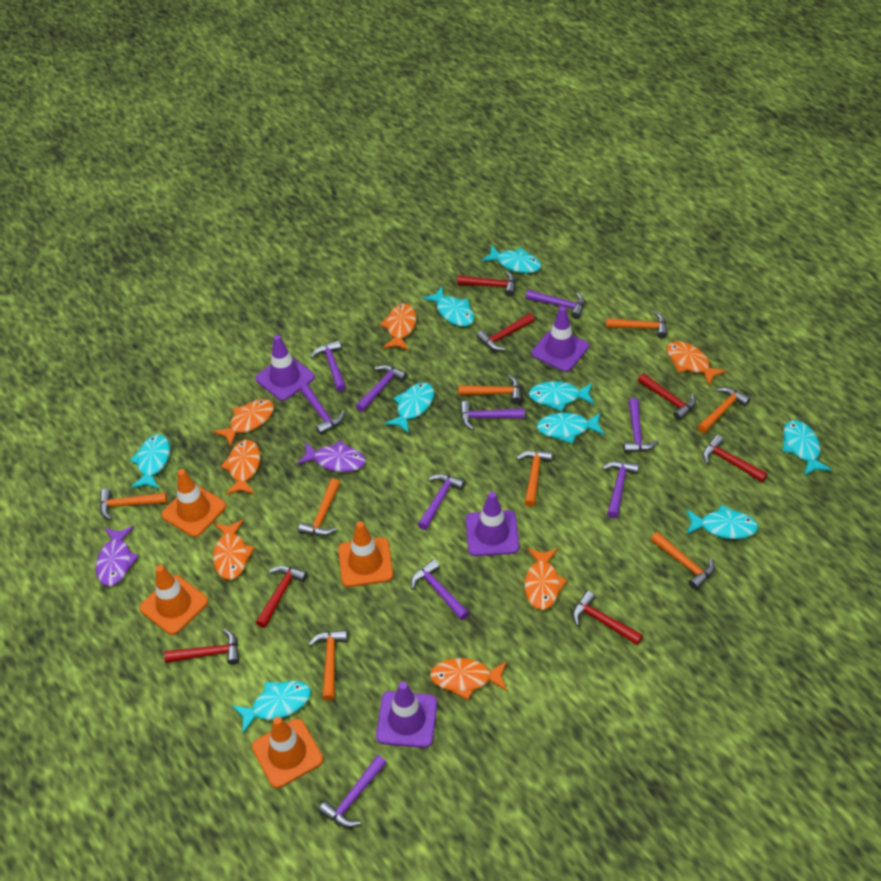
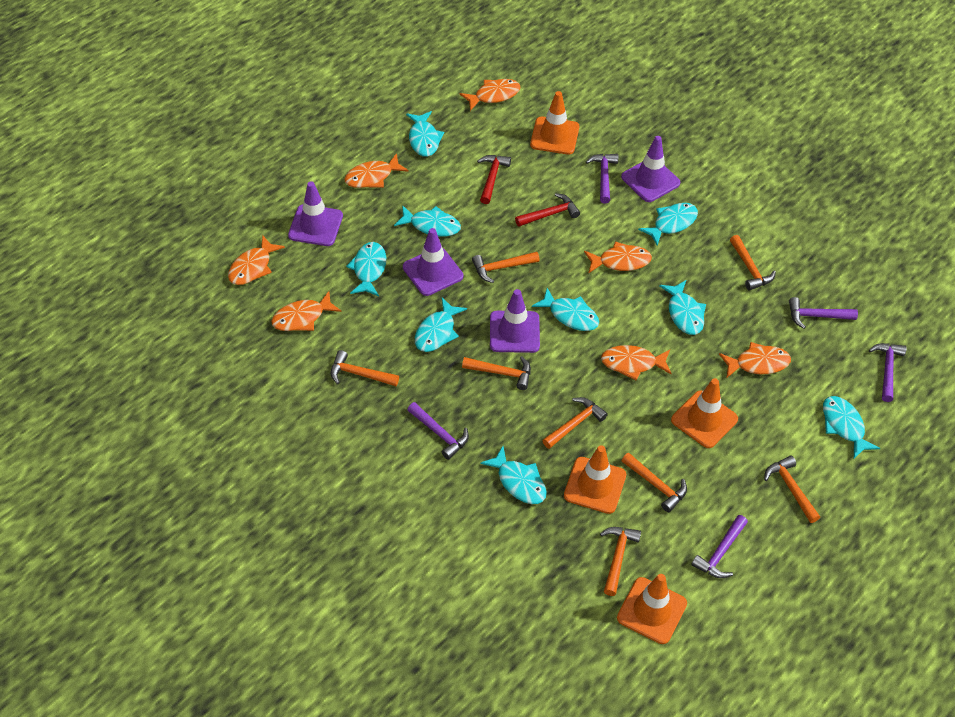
purple fish: 2 -> 0
purple hammer: 10 -> 5
red hammer: 7 -> 2

